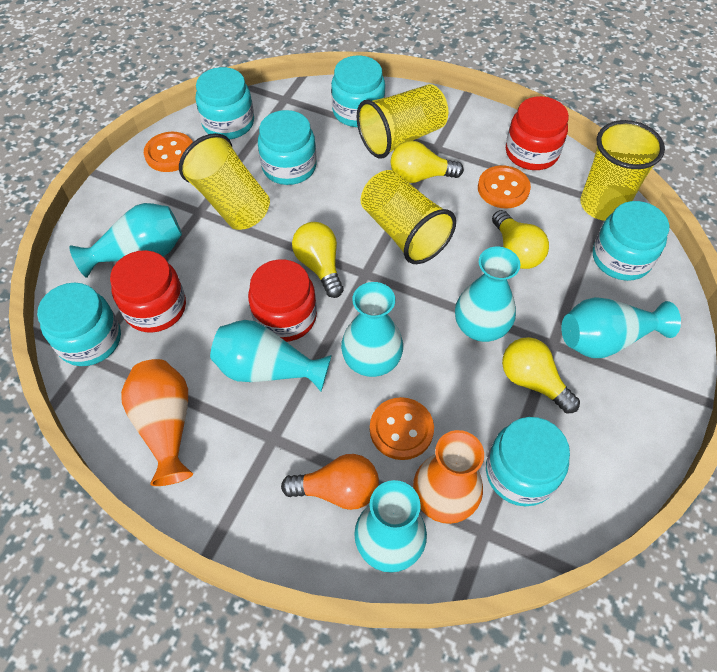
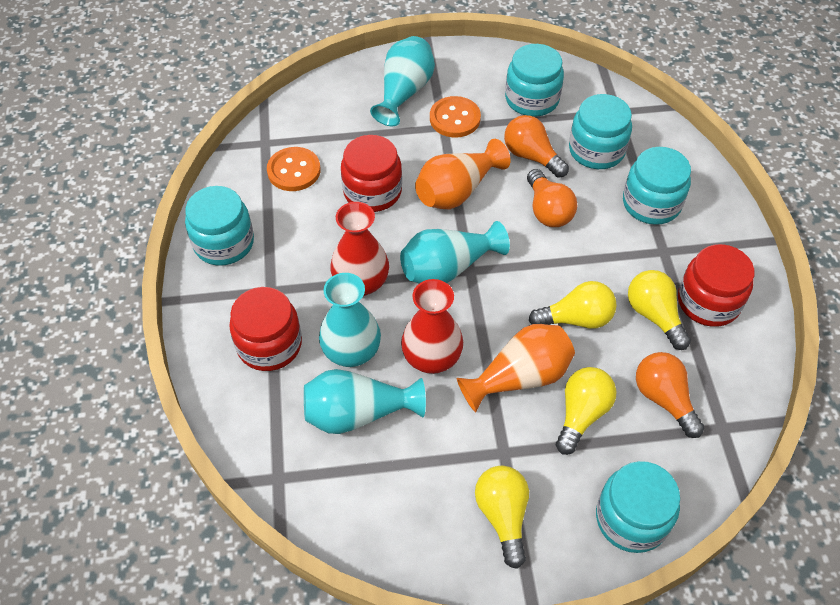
orange button: 3 -> 2
orange light bulb: 1 -> 3
red vase: 0 -> 2
turquoise jar: 6 -> 5
turquoise vase: 6 -> 4
yellow cup: 4 -> 0

